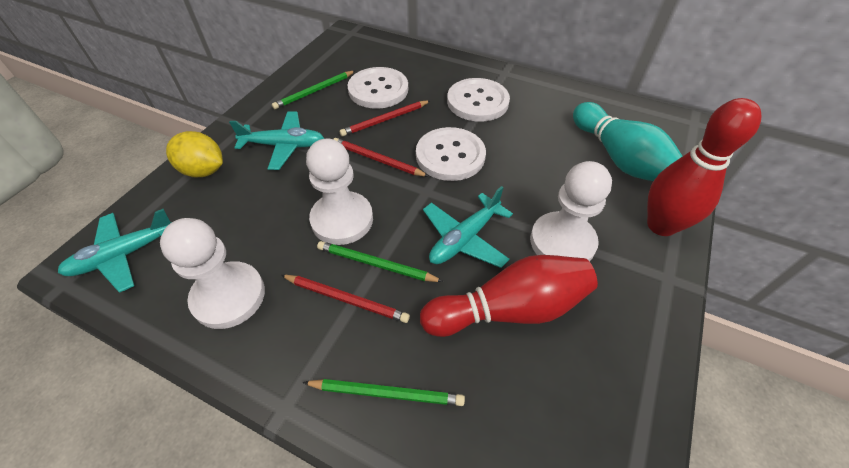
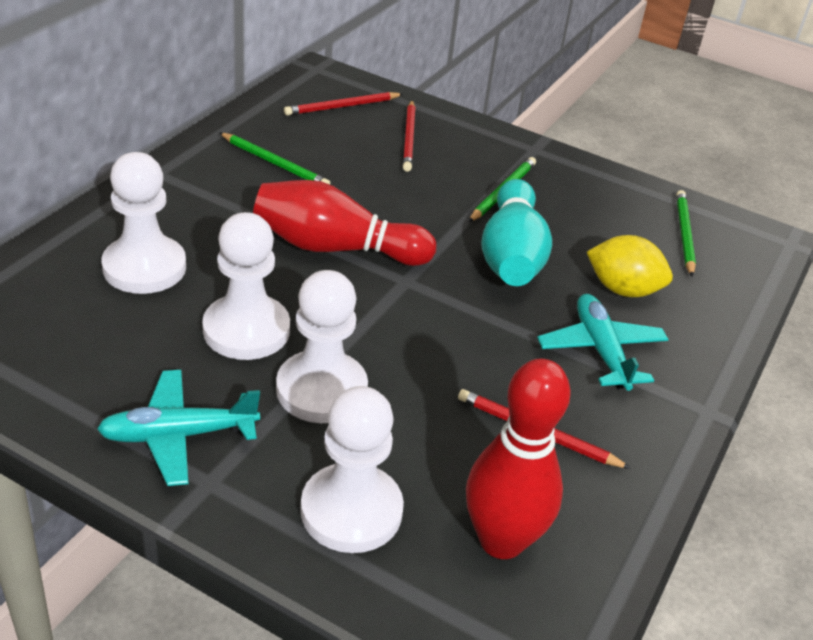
turquoise plane: 3 -> 2
white button: 3 -> 0
white pawn: 3 -> 4

